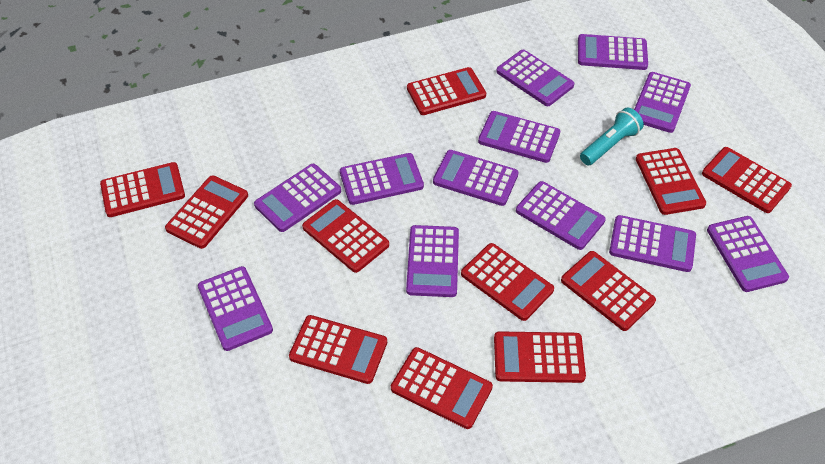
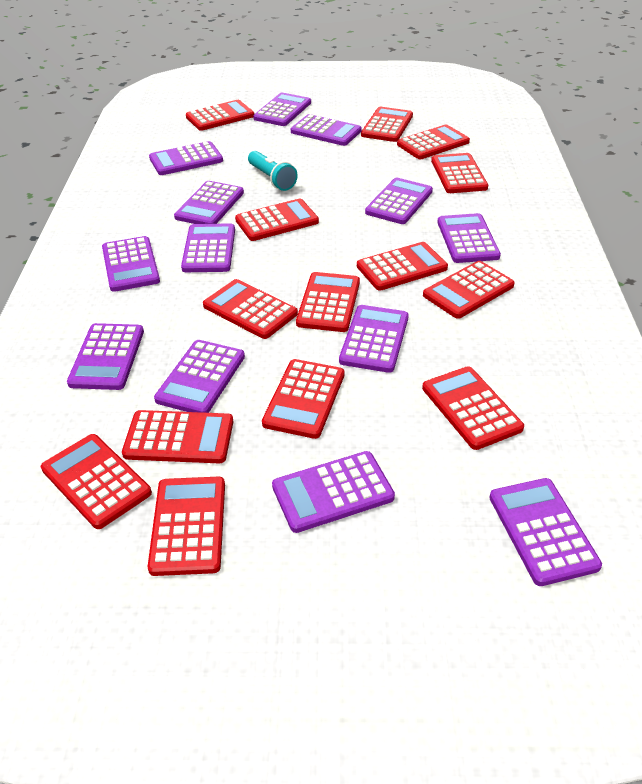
purple calculator: 12 -> 13
red calculator: 11 -> 14

